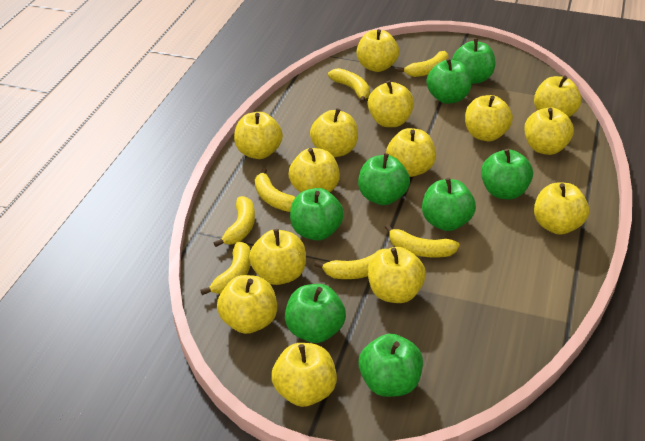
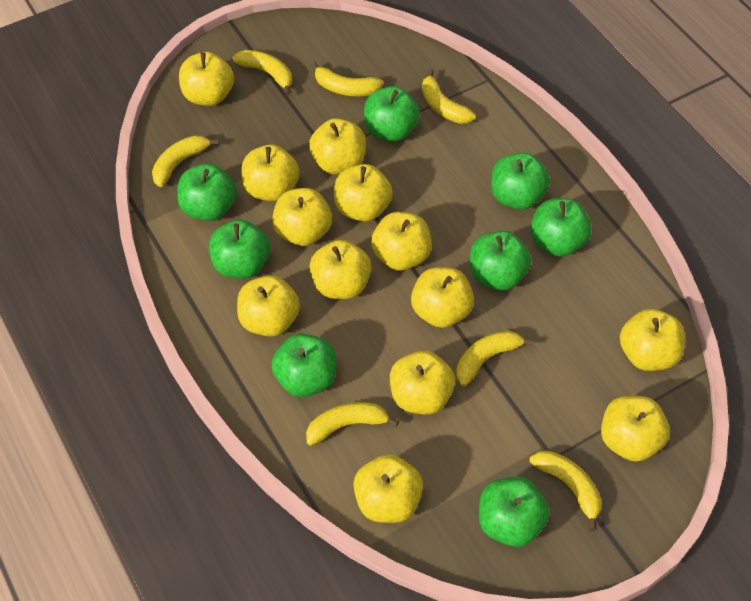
yellow apple: 14 -> 13

